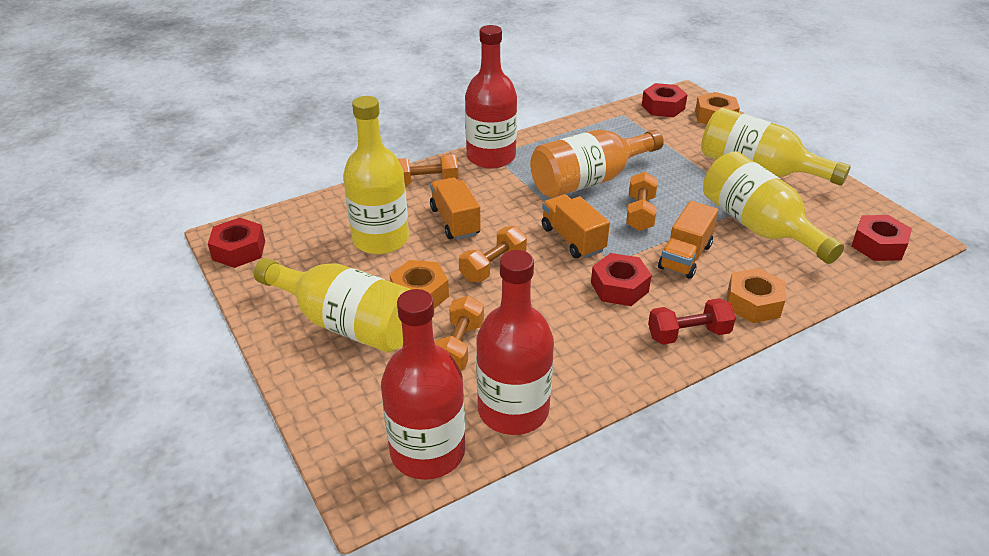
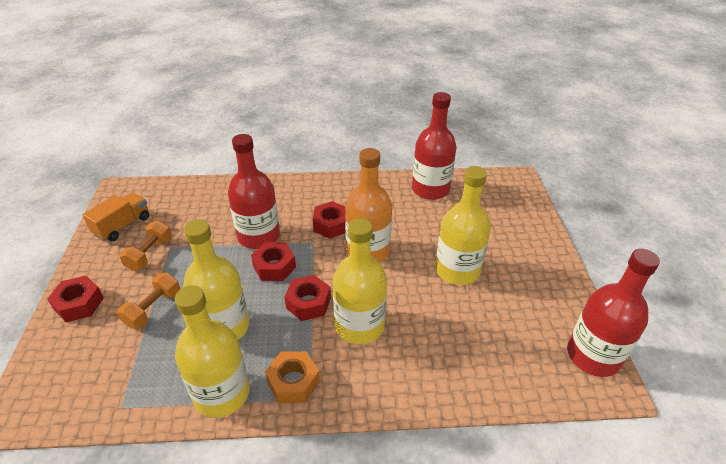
orange dumbbell: 4 -> 2
orange nut: 3 -> 1
orange truck: 3 -> 1
red dumbbell: 1 -> 0

